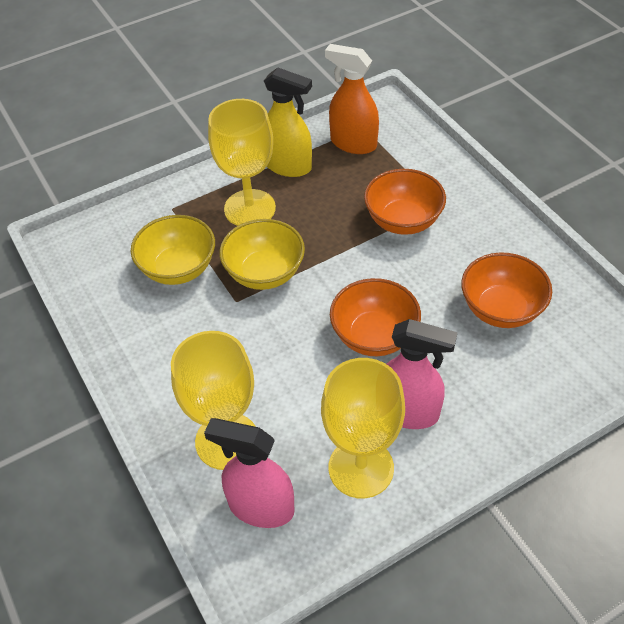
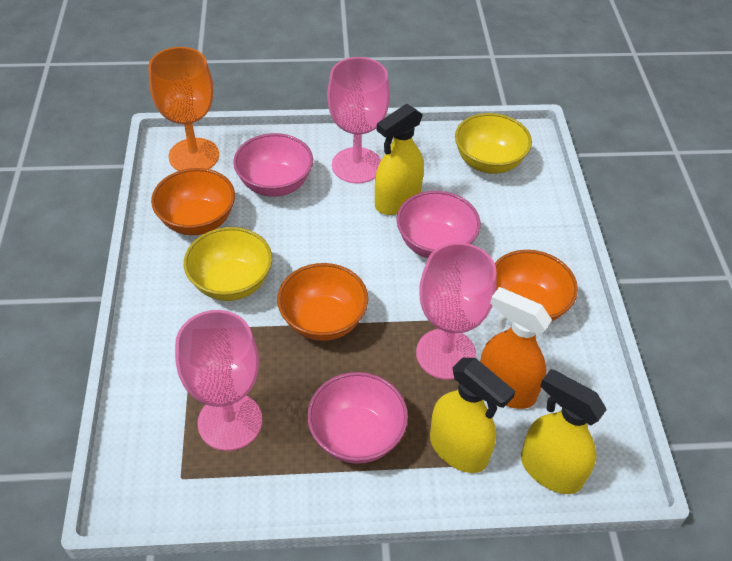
orange goblet: 0 -> 1
pink bowl: 0 -> 3
pink goblet: 0 -> 3
pink spray bottle: 2 -> 0
yellow goblet: 3 -> 0
yellow spray bottle: 1 -> 3

